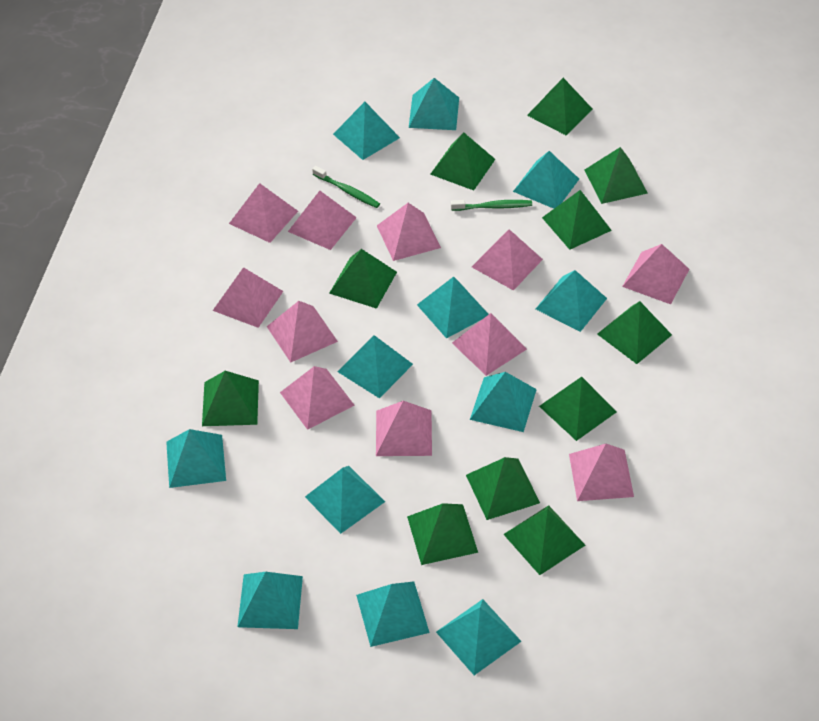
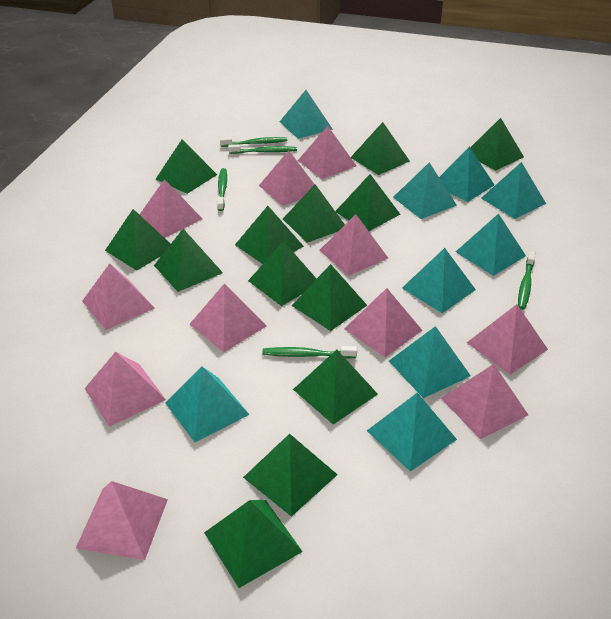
green pyramid: 11 -> 13
green toothbrush: 2 -> 5
turquoise pyramid: 12 -> 9

